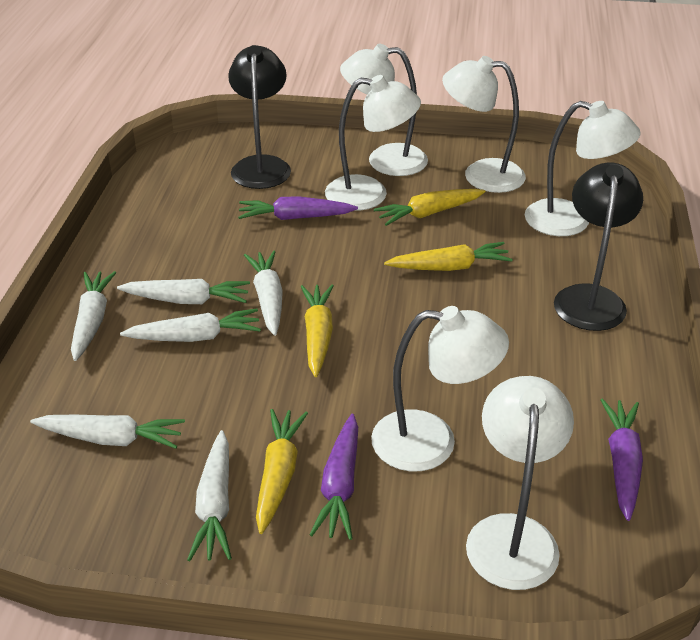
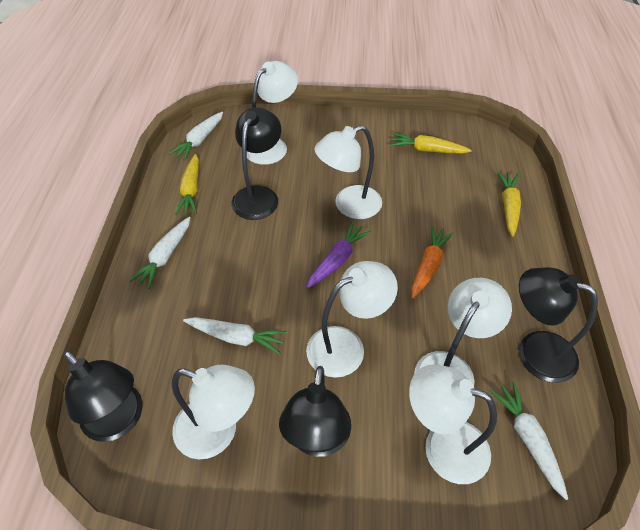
black lamp: 2 -> 4
orange carrot: 0 -> 1
purple carrot: 3 -> 1
white carrot: 6 -> 4
yellow carrot: 4 -> 3

